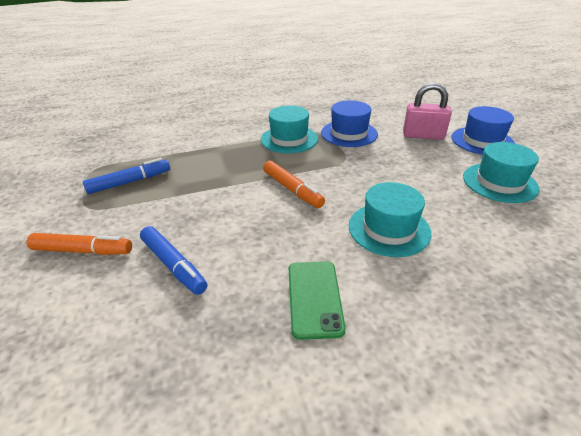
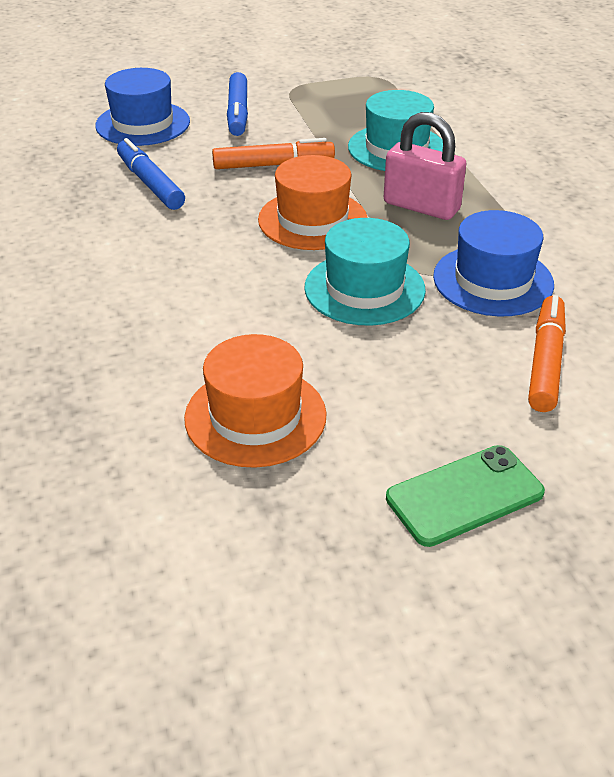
orange hat: 0 -> 2
turquoise hat: 3 -> 2

